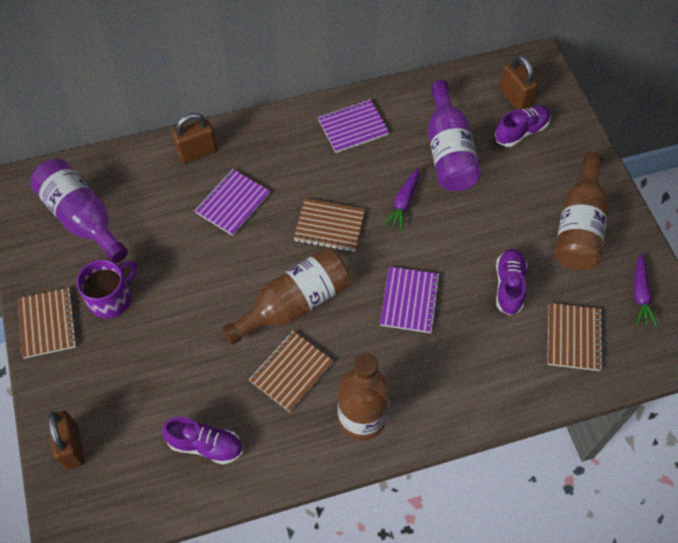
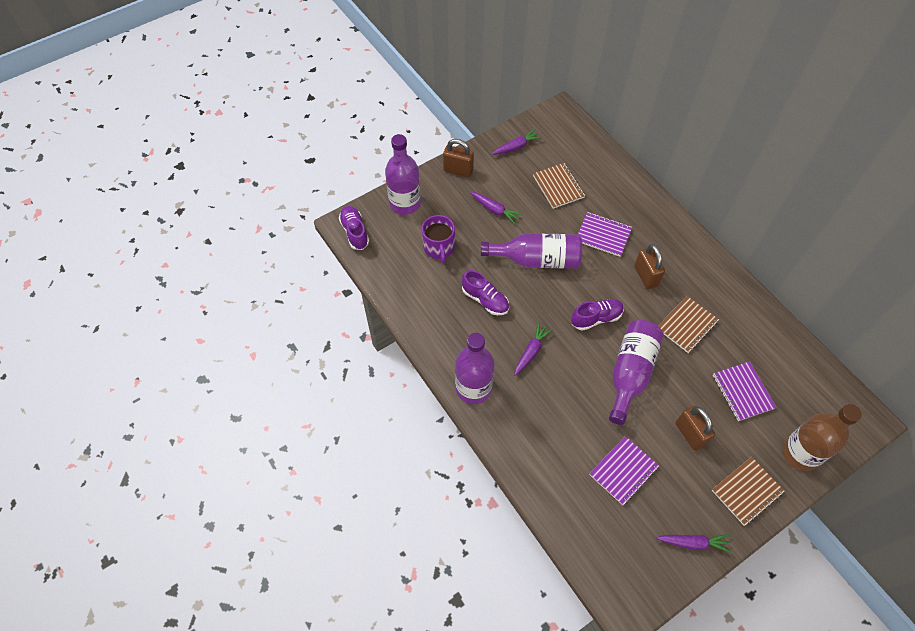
brown bottle: 3 -> 1
brown notebook: 4 -> 3
purple bottle: 2 -> 4
purple carrot: 2 -> 4

